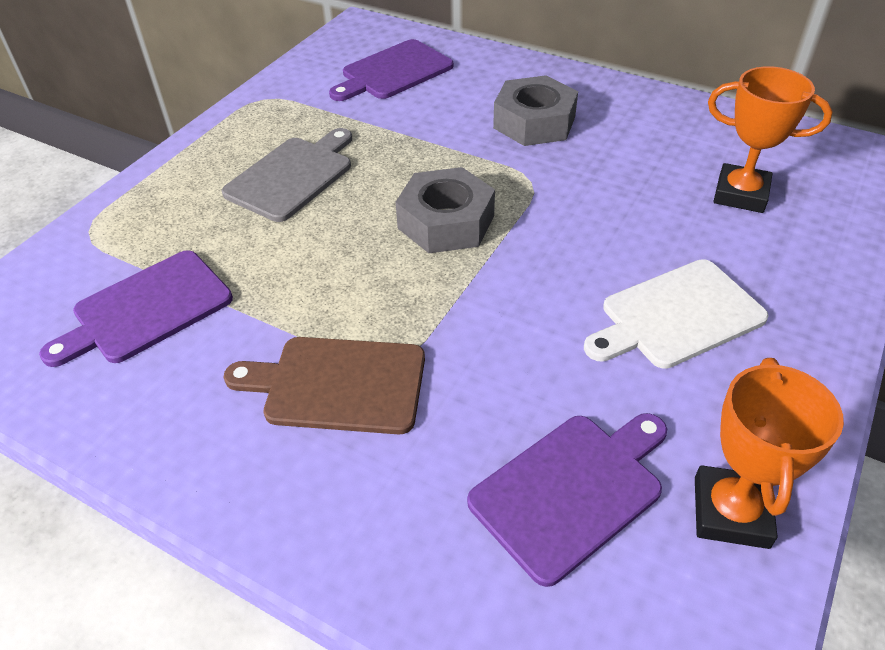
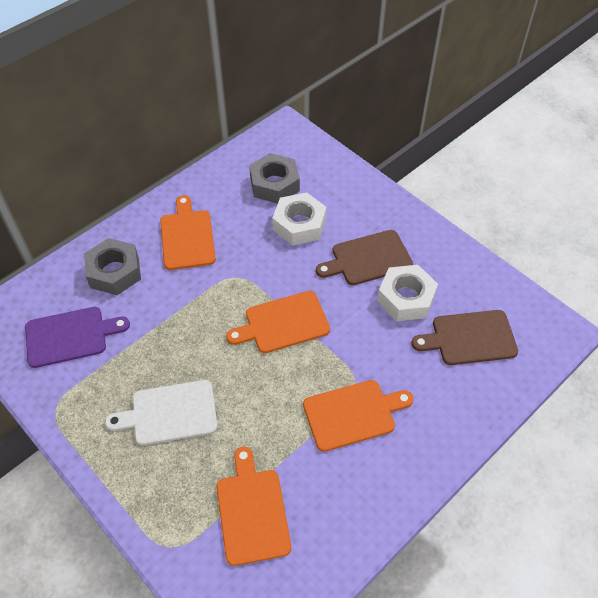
brown cutting board: 1 -> 2
grey cutting board: 1 -> 0
orange cutting board: 0 -> 4
orange trophy: 2 -> 0
purple cutting board: 3 -> 1
white nut: 0 -> 2

